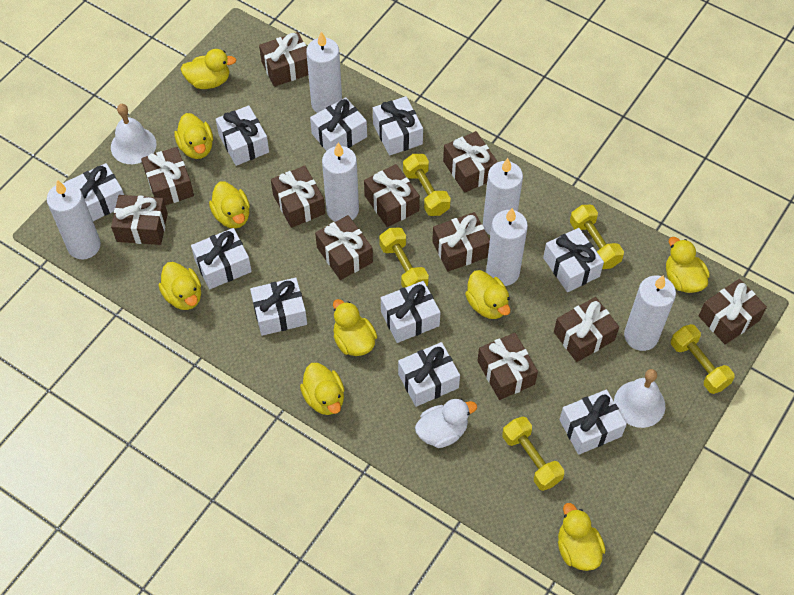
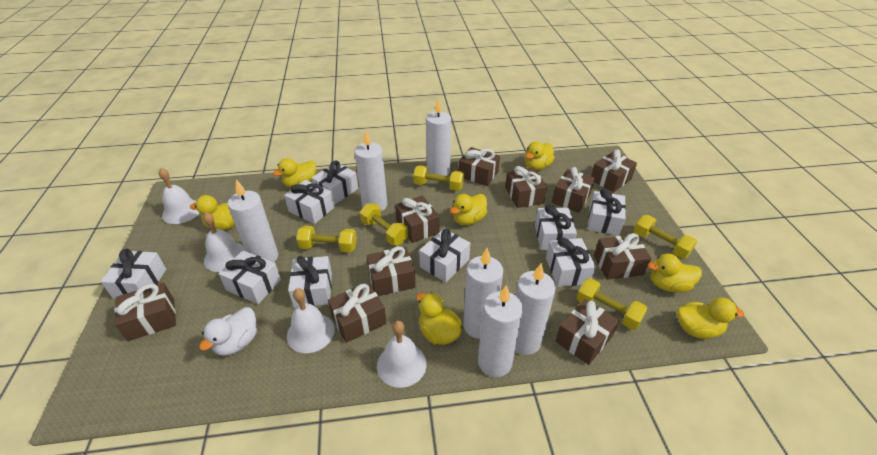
brown gift: 11 -> 10
white bell: 2 -> 4
white gift: 10 -> 9
yellow duck: 9 -> 7

